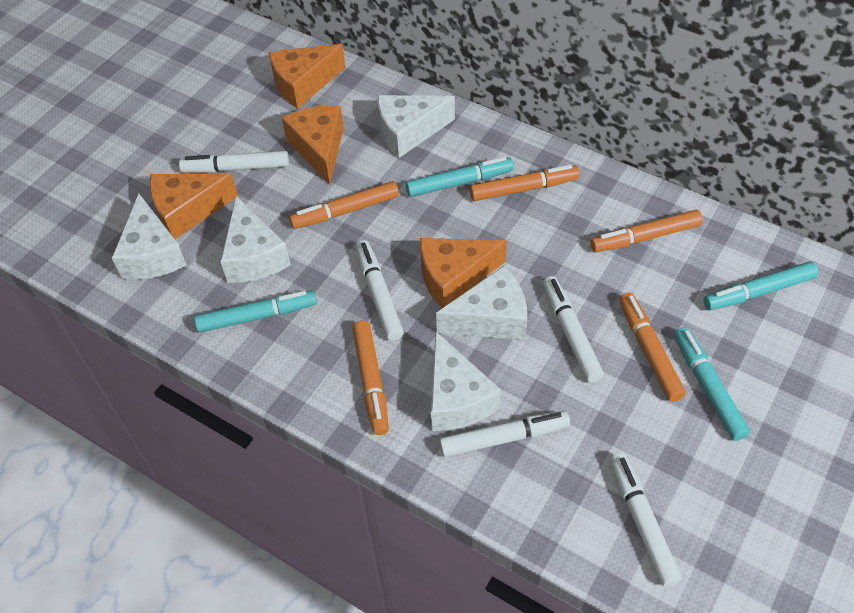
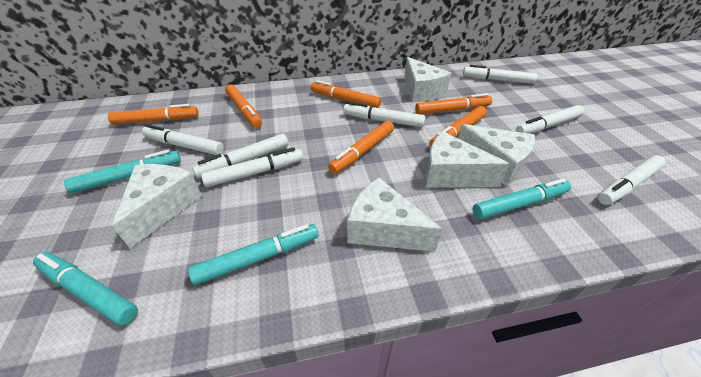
orange cheese: 4 -> 0
orange marker: 5 -> 6
white marker: 5 -> 7

